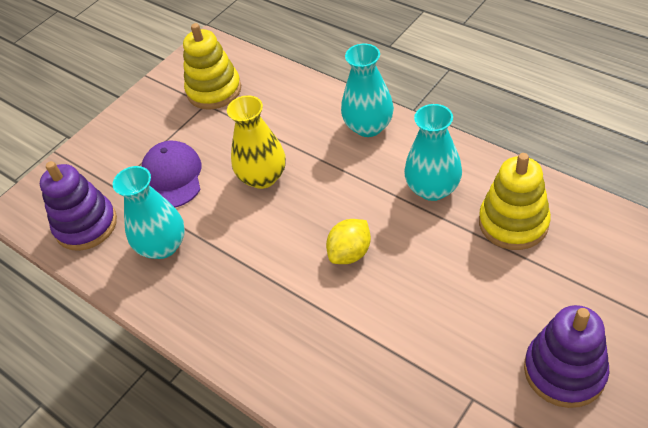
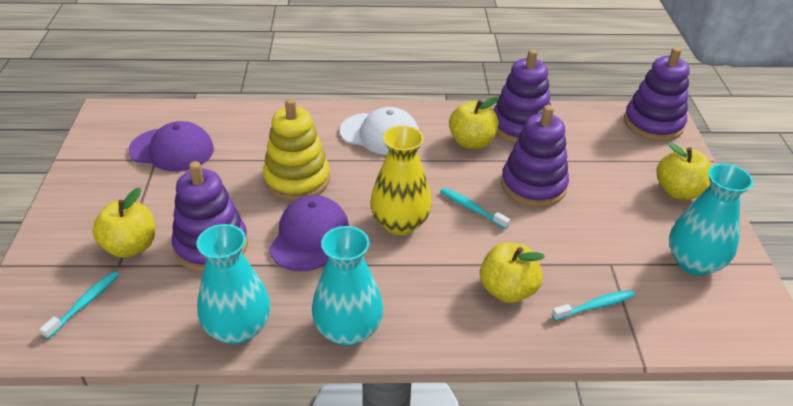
purple cap: 1 -> 2
purple stacking toy: 2 -> 4
turquoise toothbrush: 0 -> 3
white cap: 0 -> 1
yellow apple: 0 -> 4
yellow lemon: 1 -> 0
yellow stacking toy: 2 -> 1

